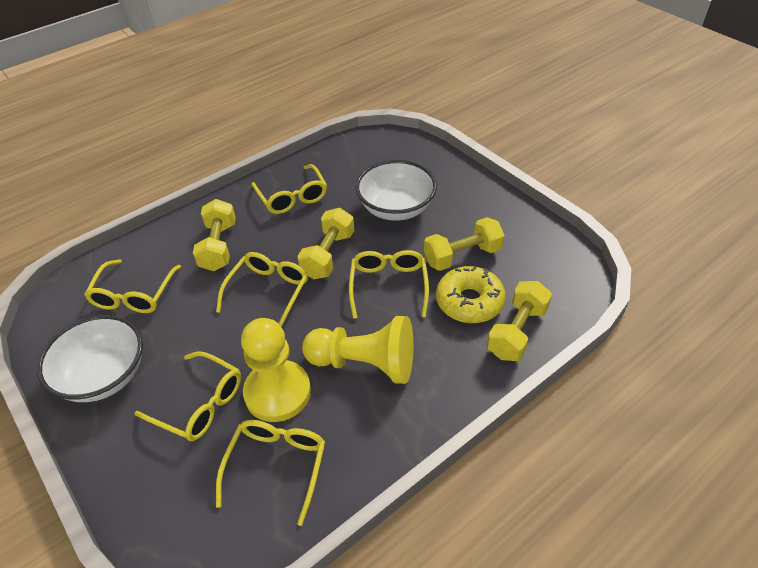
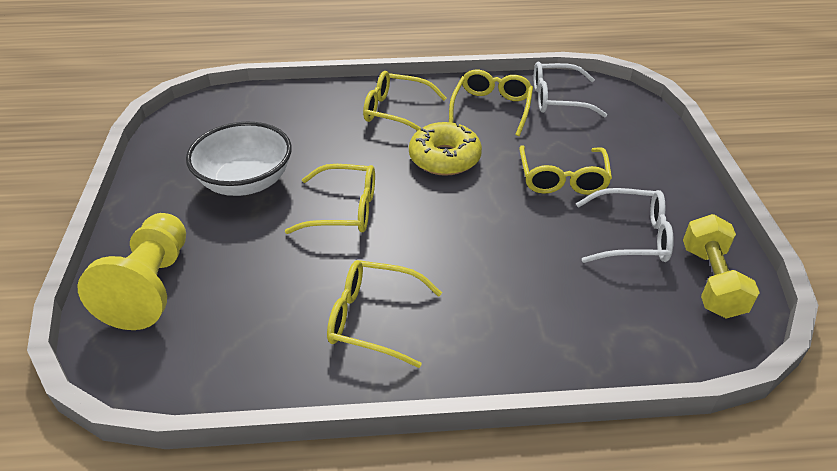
white bowl: 2 -> 1
white glasses: 0 -> 2
yellow dumbbell: 4 -> 1
yellow glasses: 6 -> 5
yellow pawn: 2 -> 1

